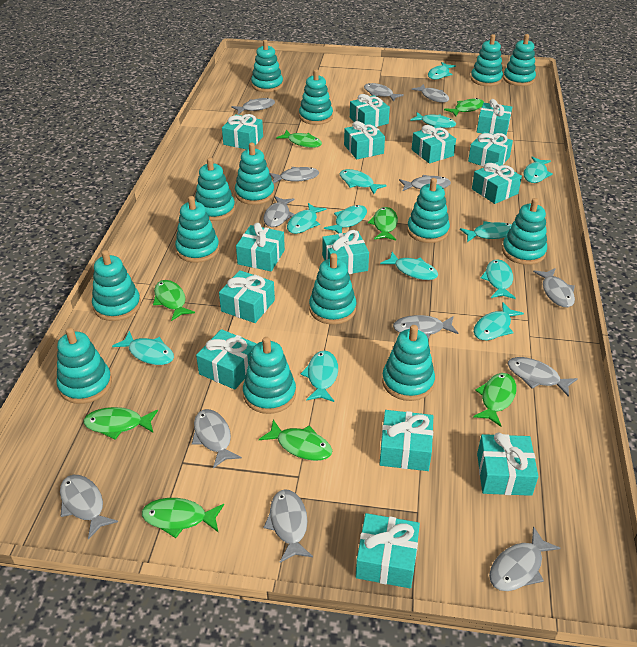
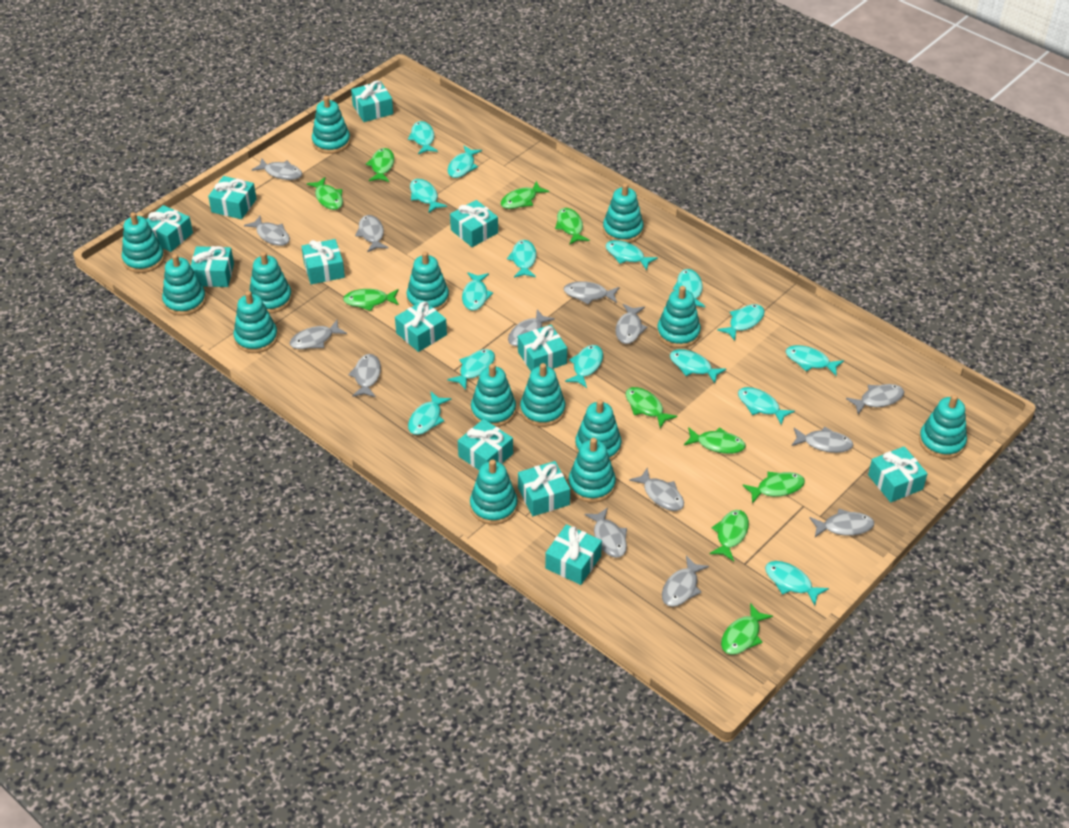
green fish: 8 -> 10
grey fish: 13 -> 14
turquoise fish: 12 -> 15
turquoise gift: 14 -> 12

